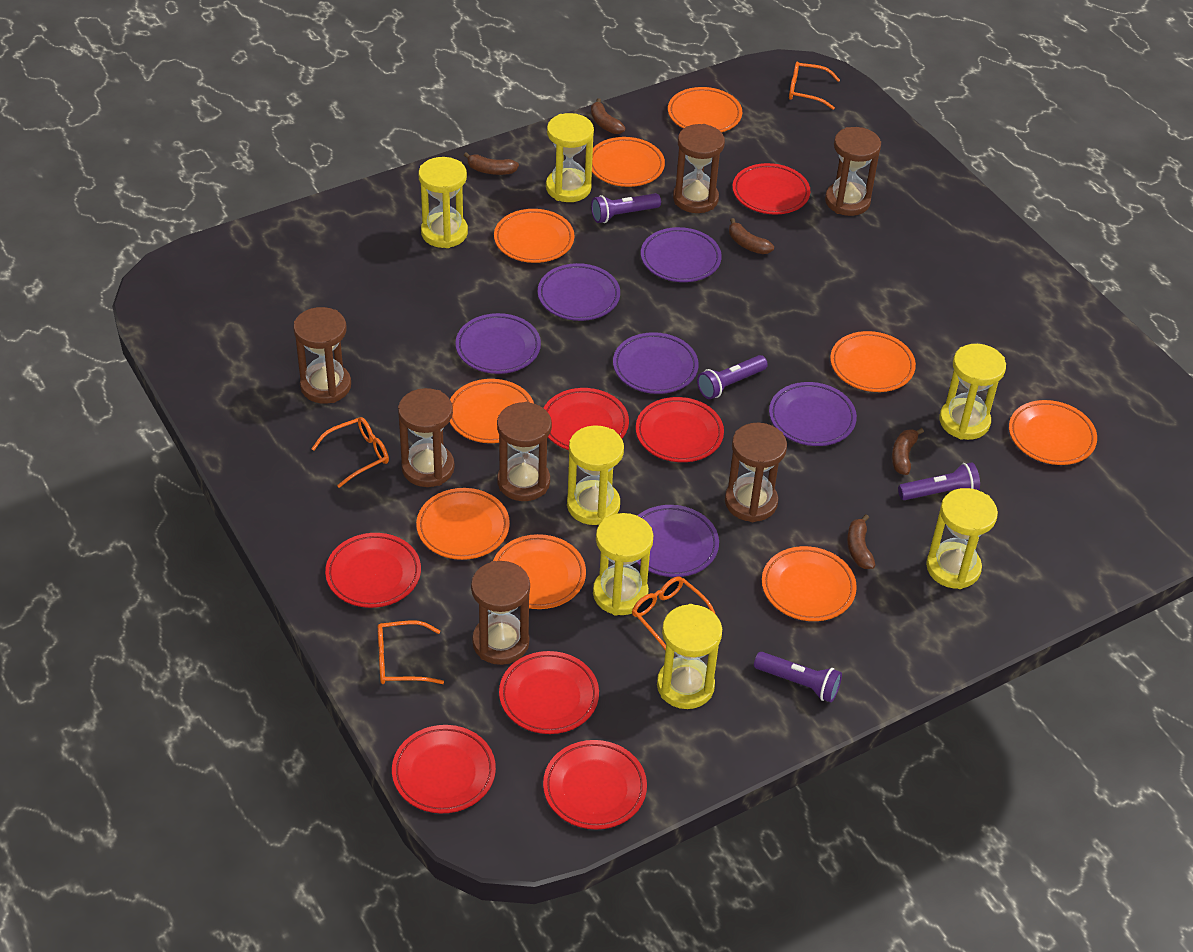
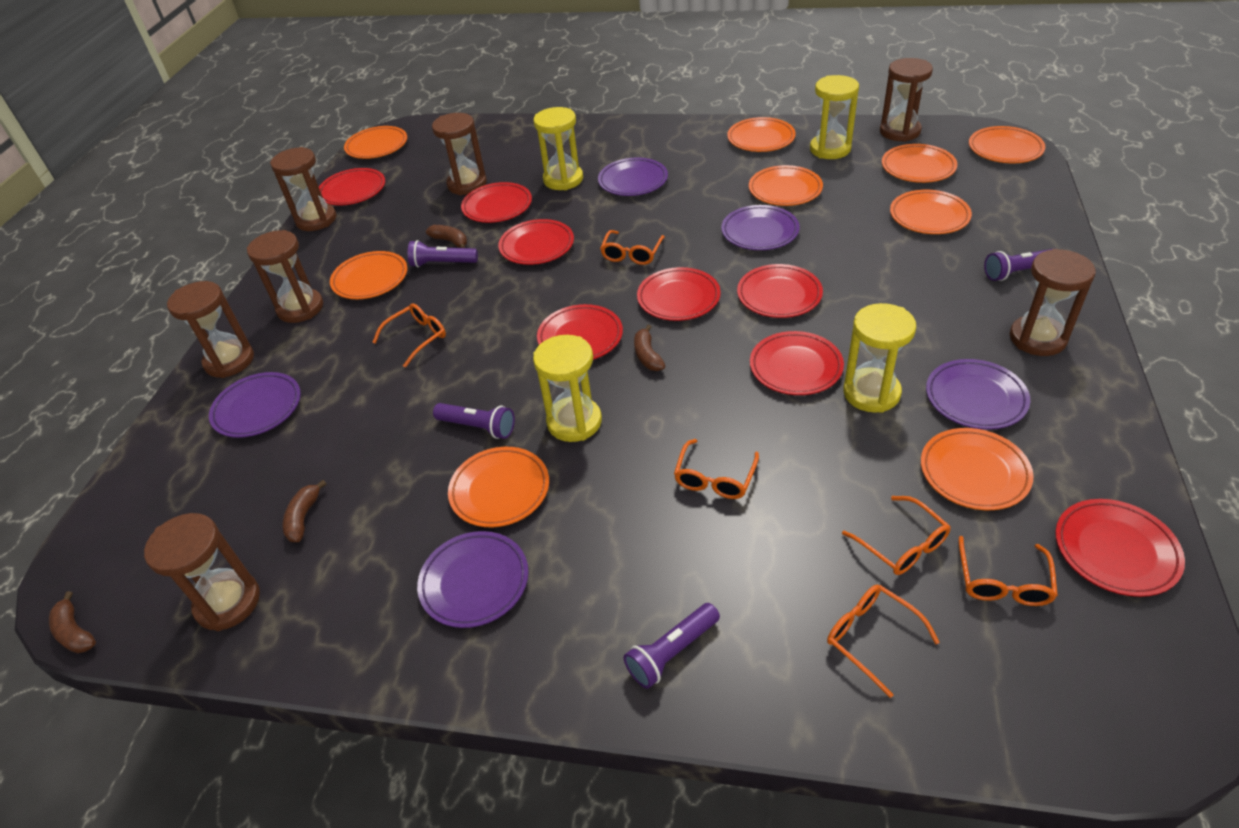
brown banana: 5 -> 4
orange glasses: 4 -> 6
purple plate: 6 -> 5
red plate: 7 -> 8
yellow hourglass: 7 -> 4

